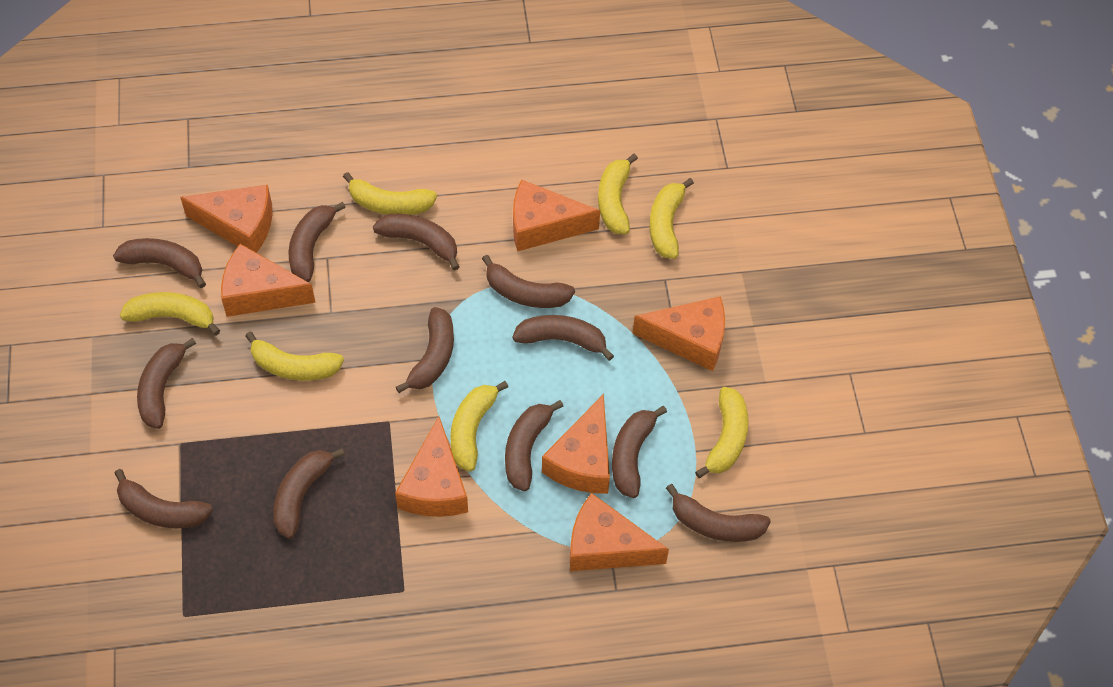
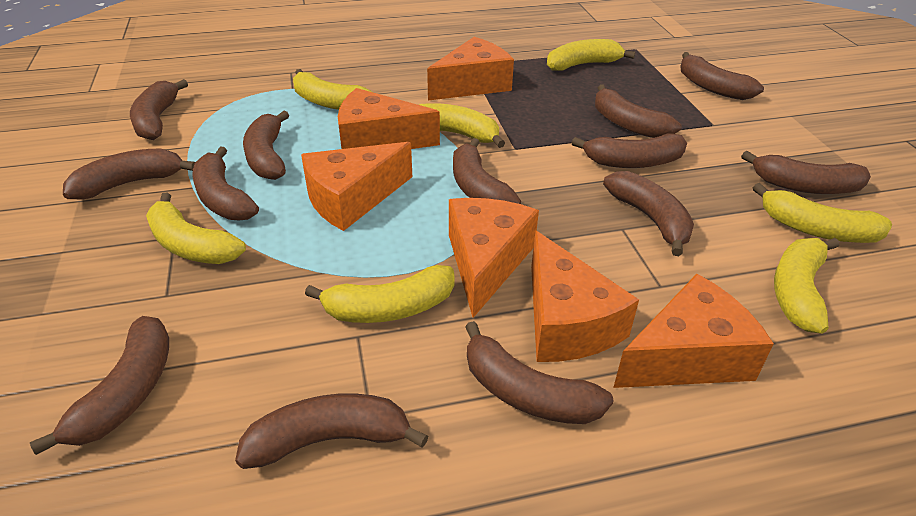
brown banana: 12 -> 13
orange cheese: 7 -> 6

